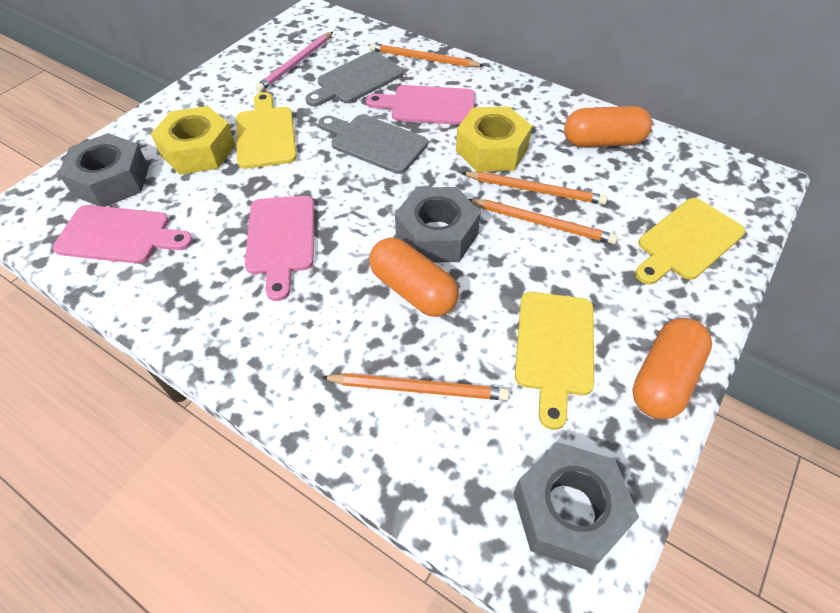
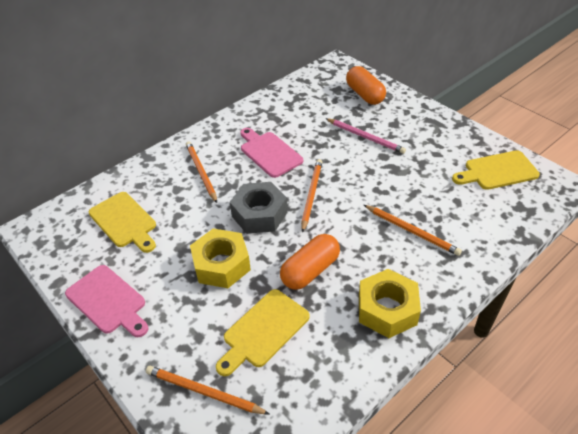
grey cutting board: 2 -> 0
grey nut: 3 -> 1
orange capsule: 3 -> 2
pink cutting board: 3 -> 2

